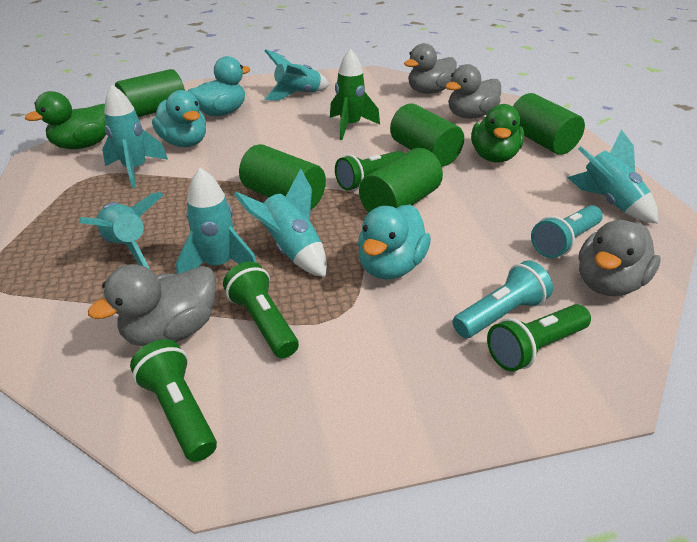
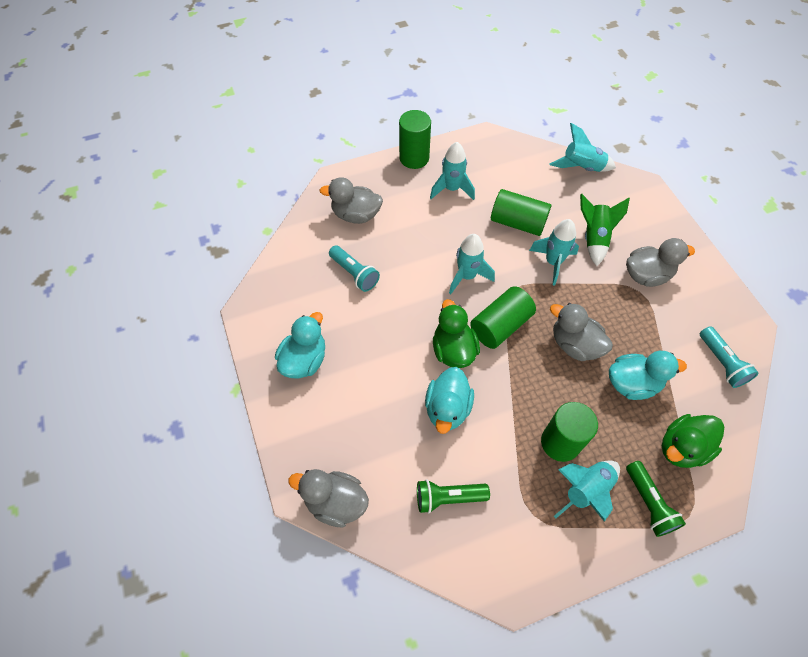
green cylinder: 5 -> 4
green flashlight: 4 -> 2
turquoise rocket: 6 -> 5

